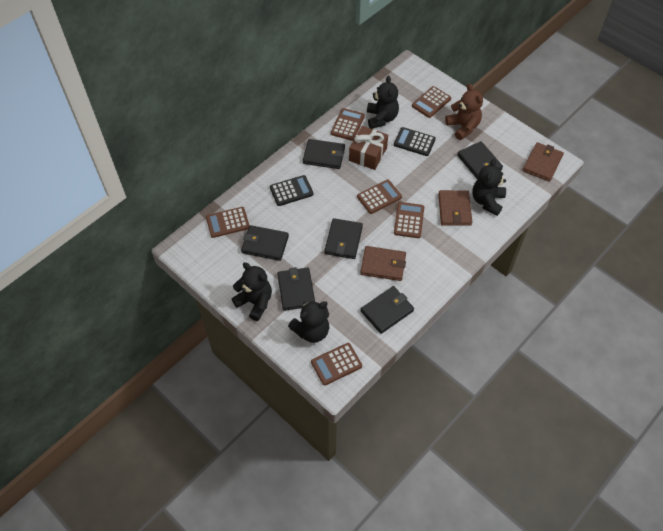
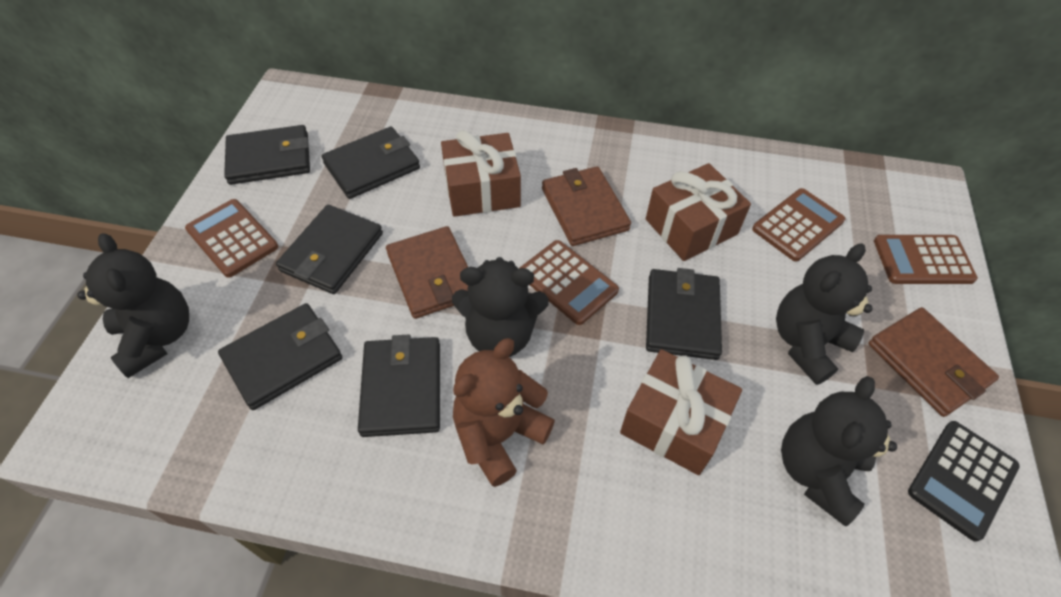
black calculator: 2 -> 1
brown calculator: 6 -> 4
brown gift: 1 -> 3

